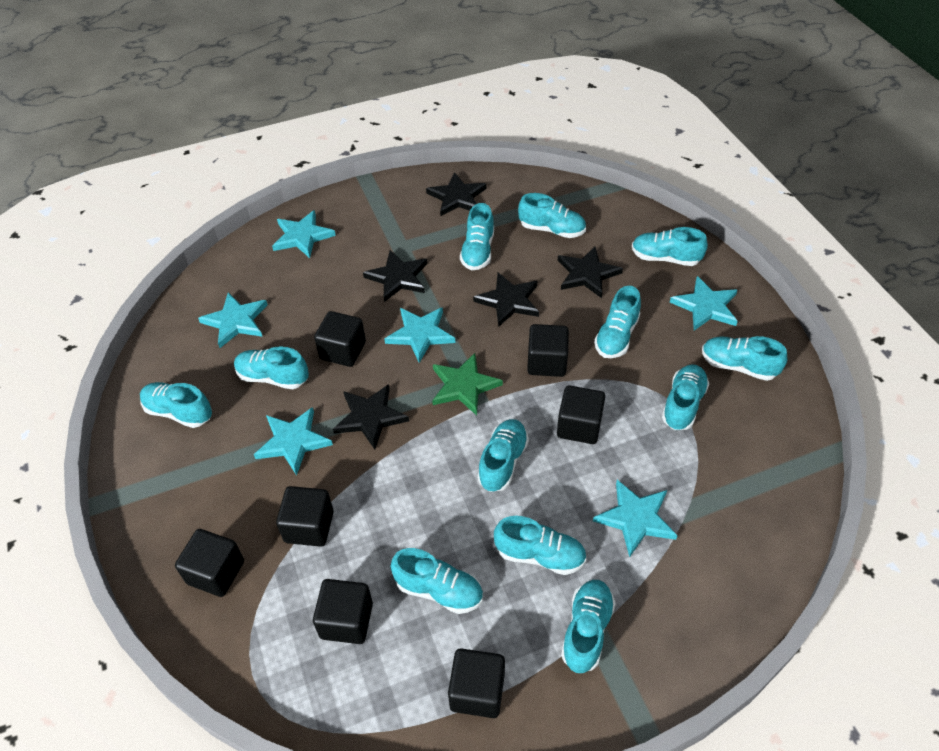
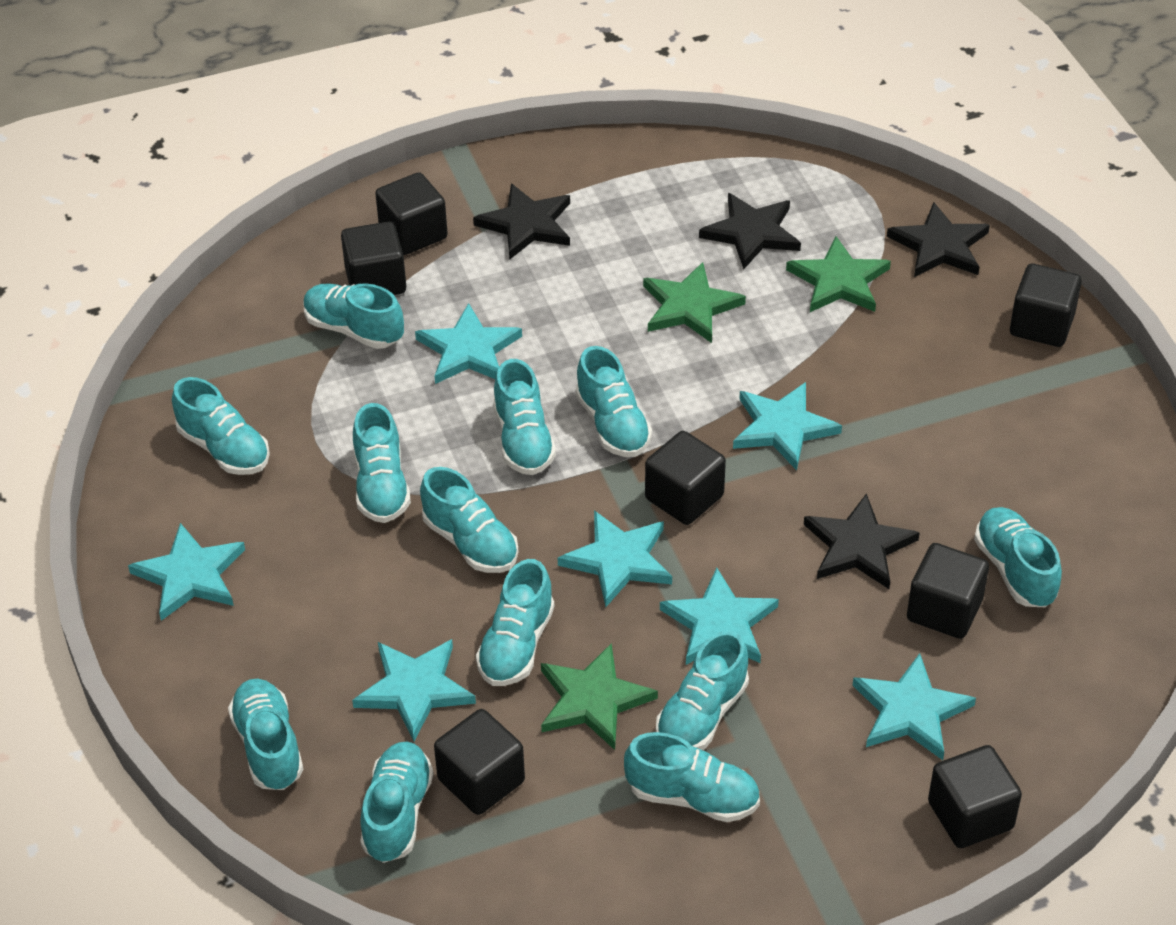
black star: 5 -> 4
green star: 1 -> 3
turquoise star: 6 -> 7

